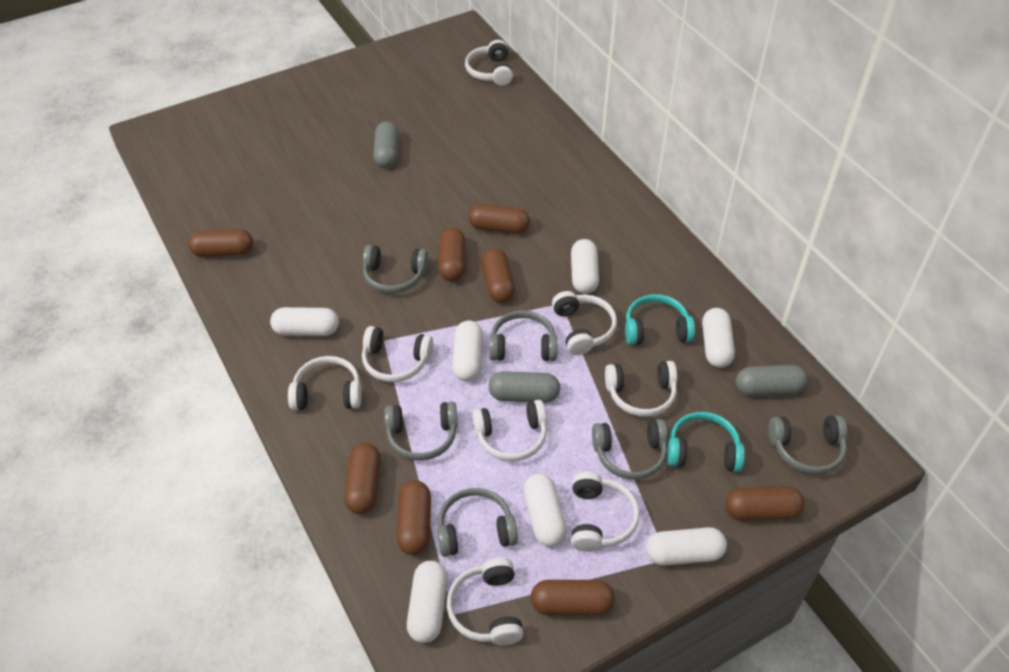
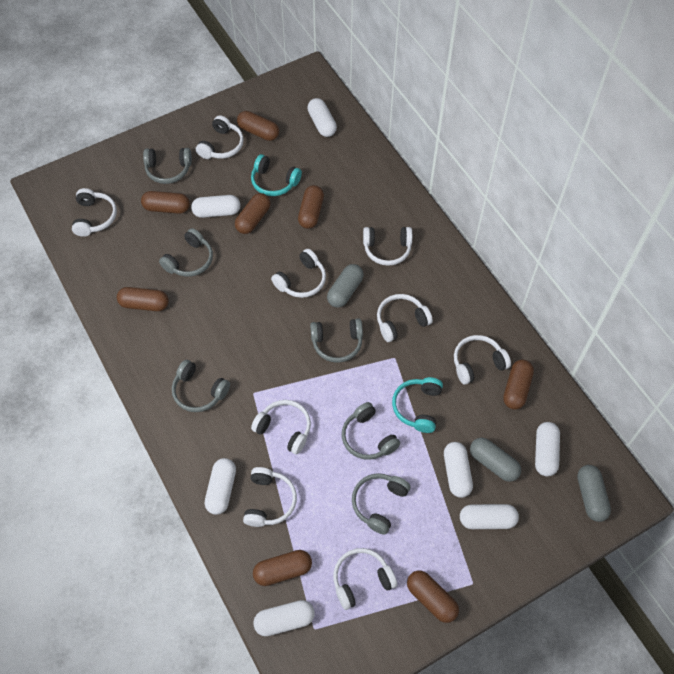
white headphones: 8 -> 9

